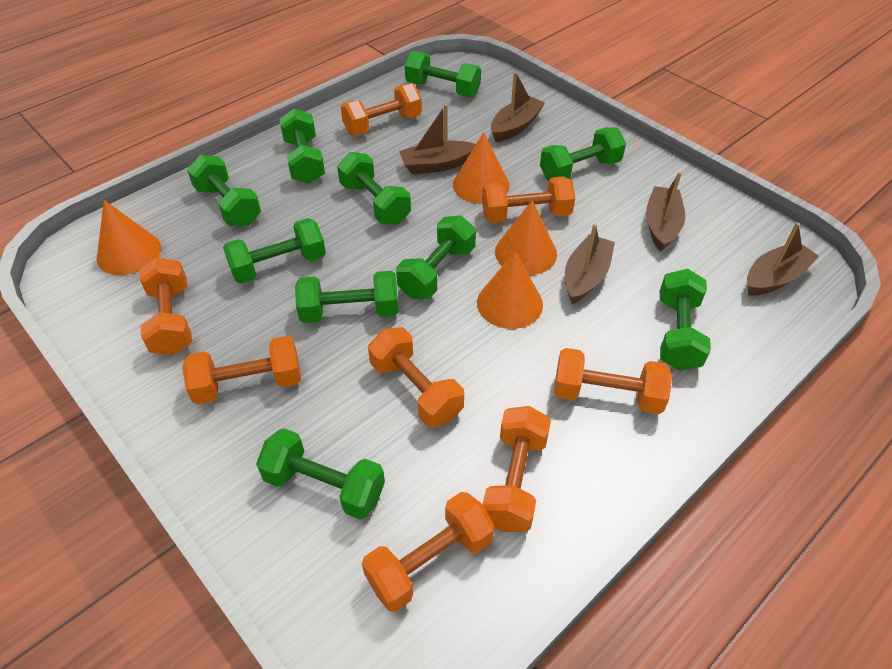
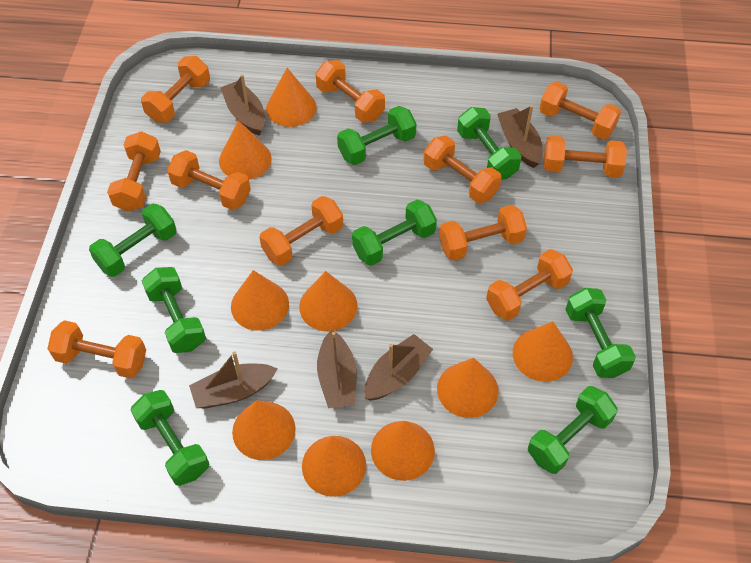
green dumbbell: 10 -> 8
orange cone: 4 -> 9
orange dumbbell: 8 -> 11

